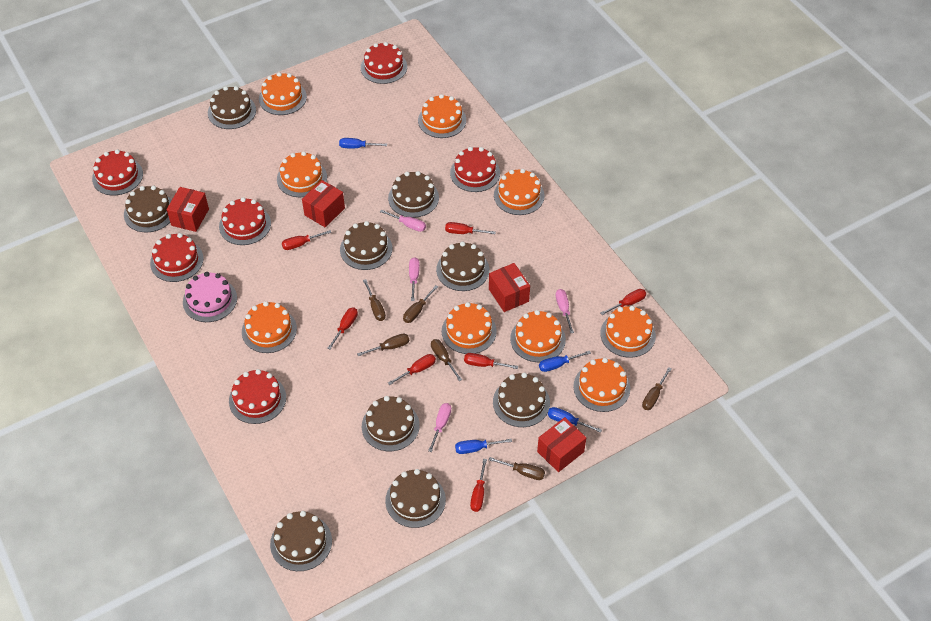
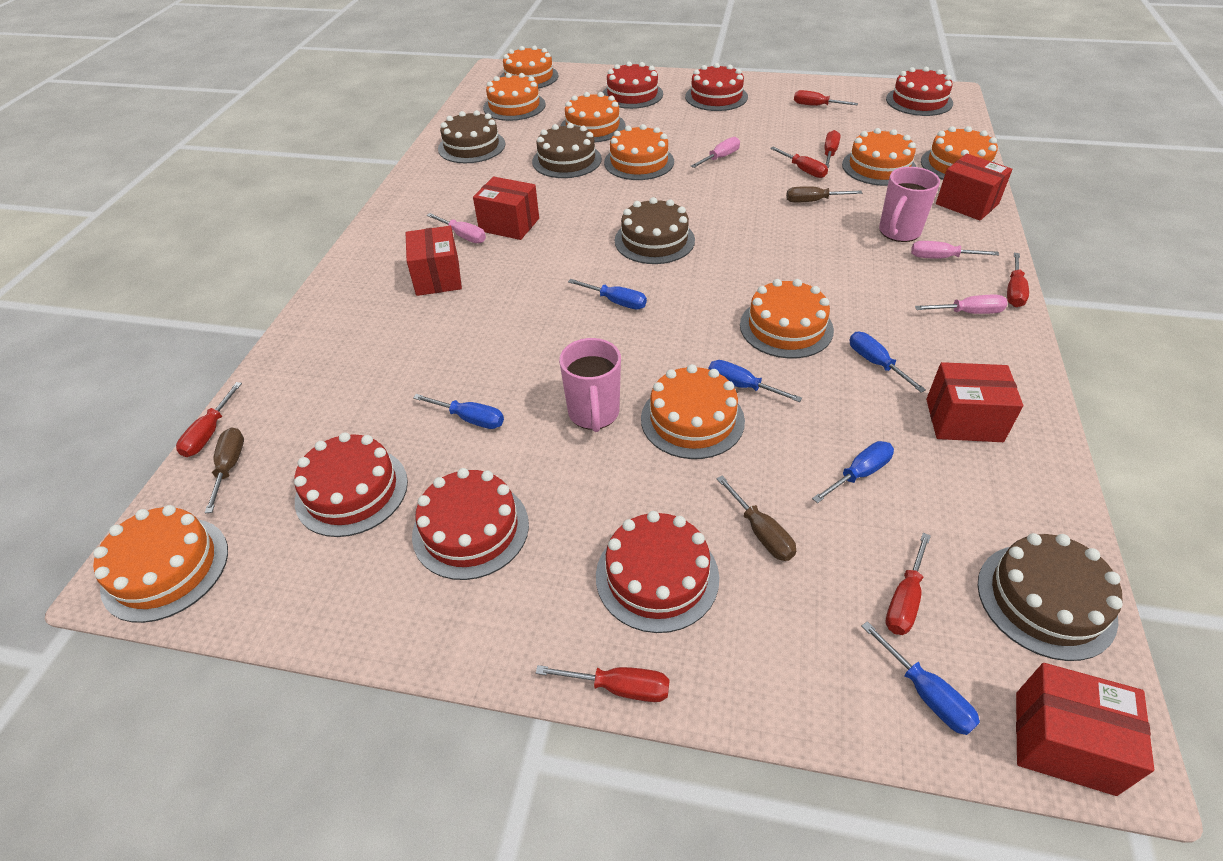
blue screwdriver: 4 -> 6
brown cake: 9 -> 4
brown screwdriver: 6 -> 3
pink cake: 1 -> 0
pink mug: 0 -> 2
red box: 4 -> 5

